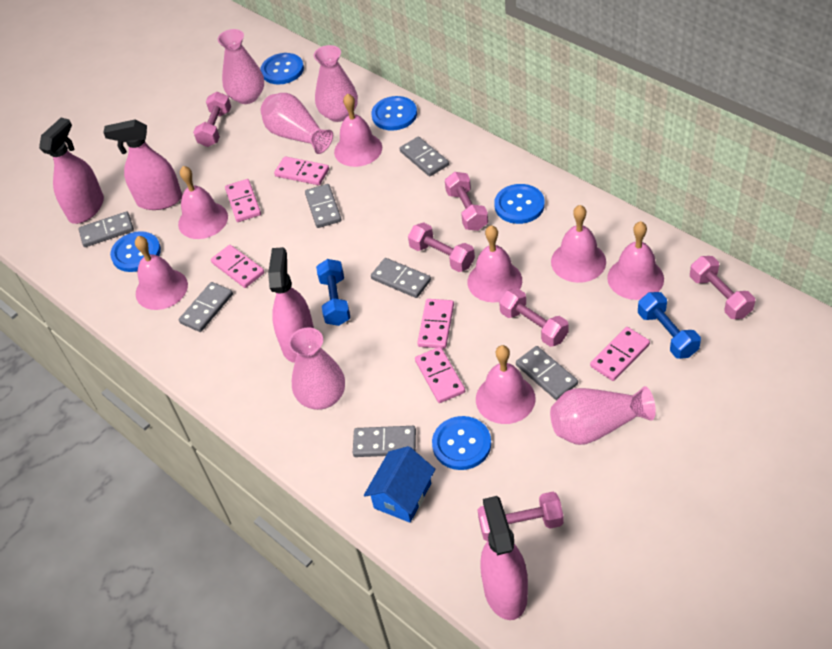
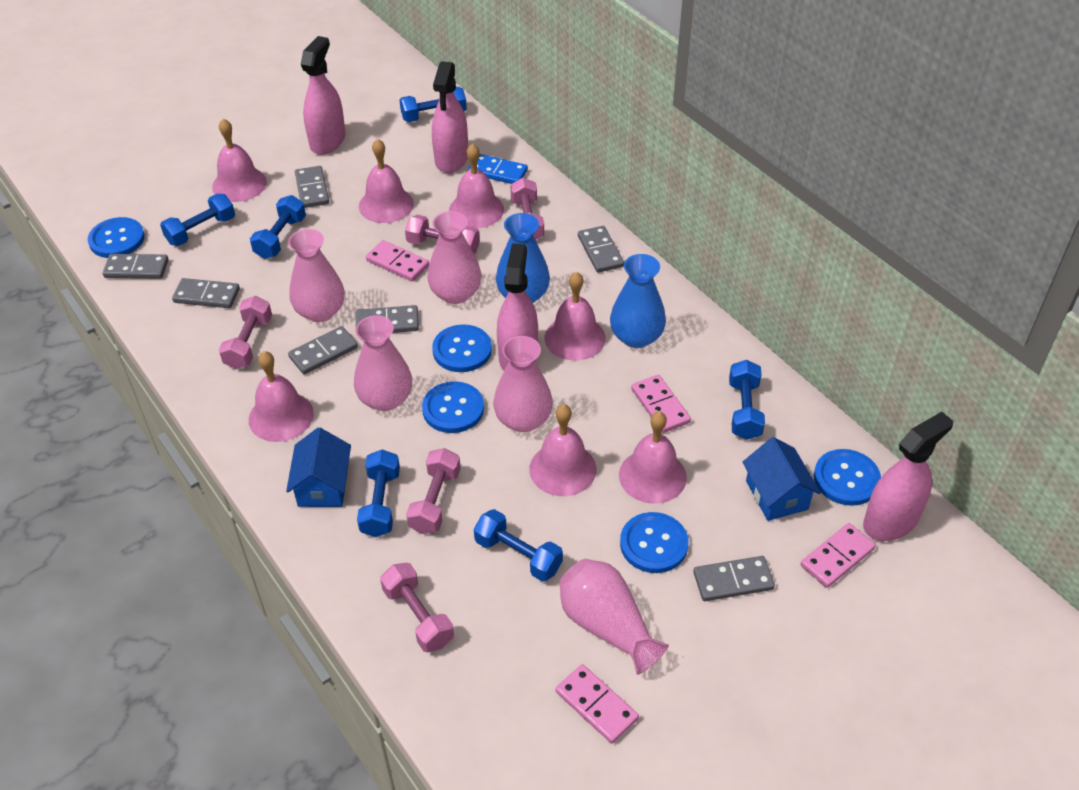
blue domino: 0 -> 1
blue dumbbell: 2 -> 6
blue house: 1 -> 2
blue vase: 0 -> 2
pink domino: 6 -> 4
pink dumbbell: 6 -> 5

